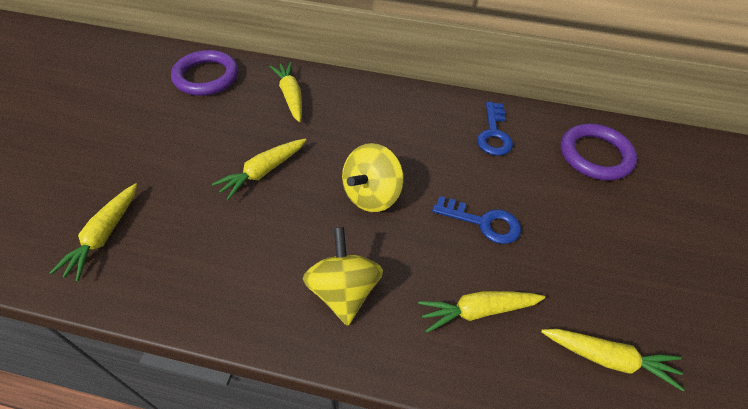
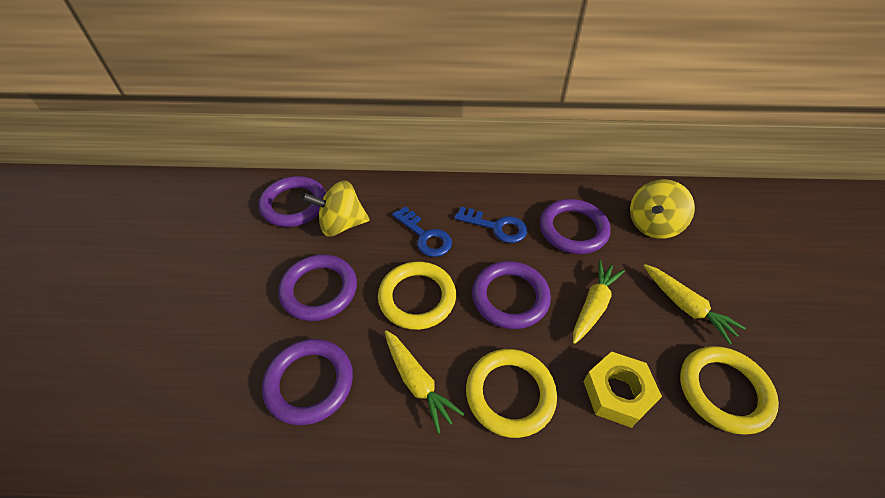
purple ring: 2 -> 5
yellow carrot: 5 -> 3
yellow nut: 0 -> 1
yellow ring: 0 -> 3

